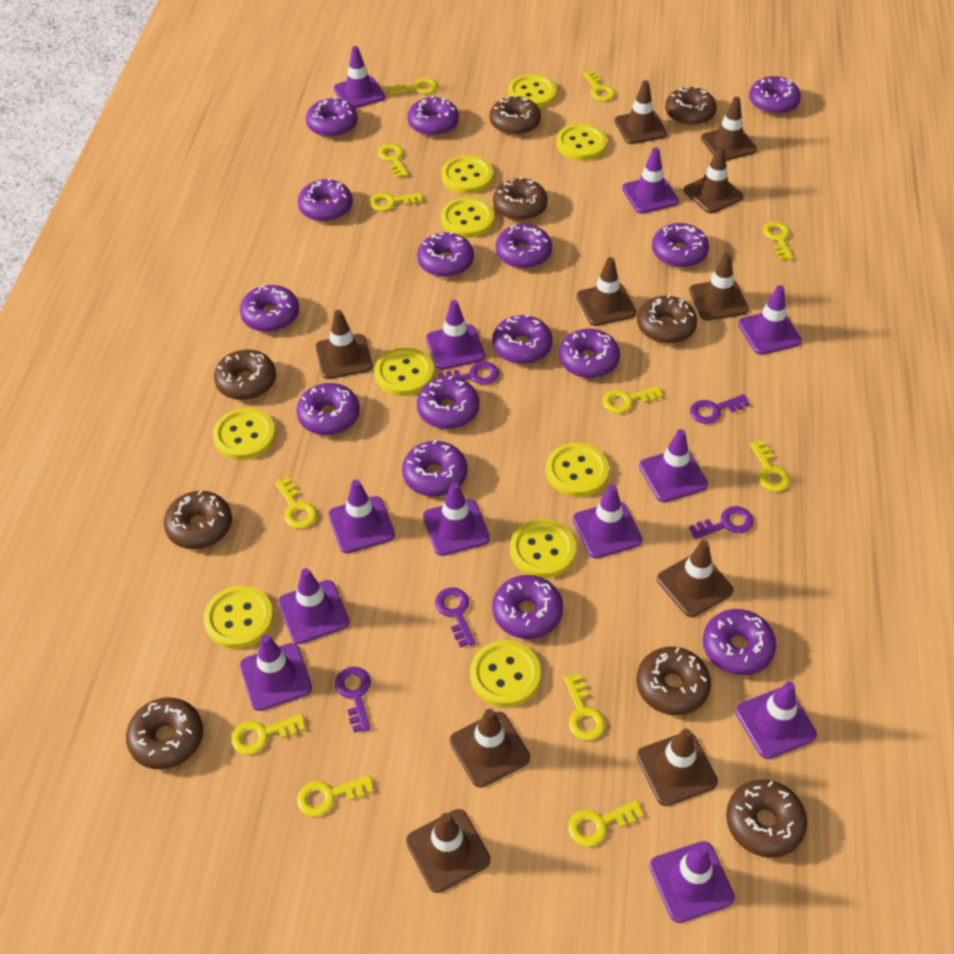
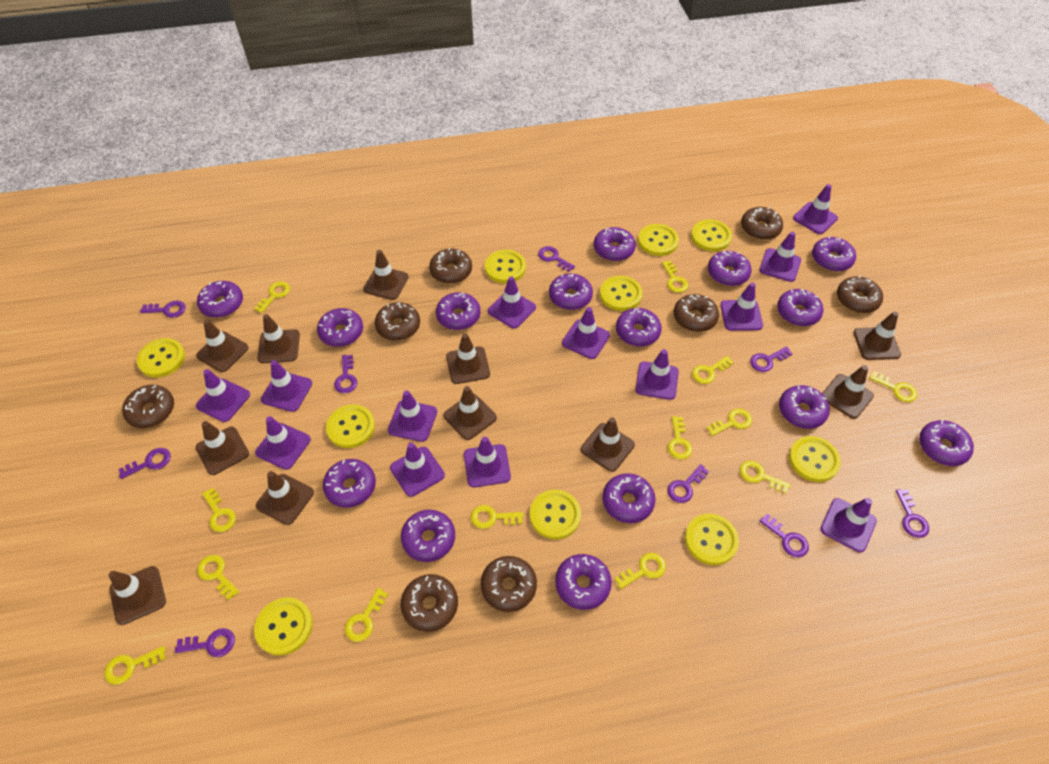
brown donut: 9 -> 8
brown traffic cone: 10 -> 11
purple key: 5 -> 9
purple traffic cone: 12 -> 13
yellow key: 12 -> 13

